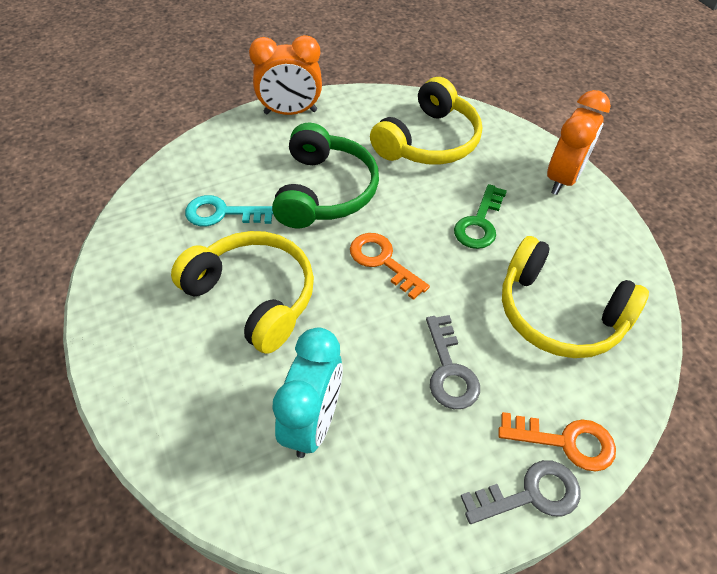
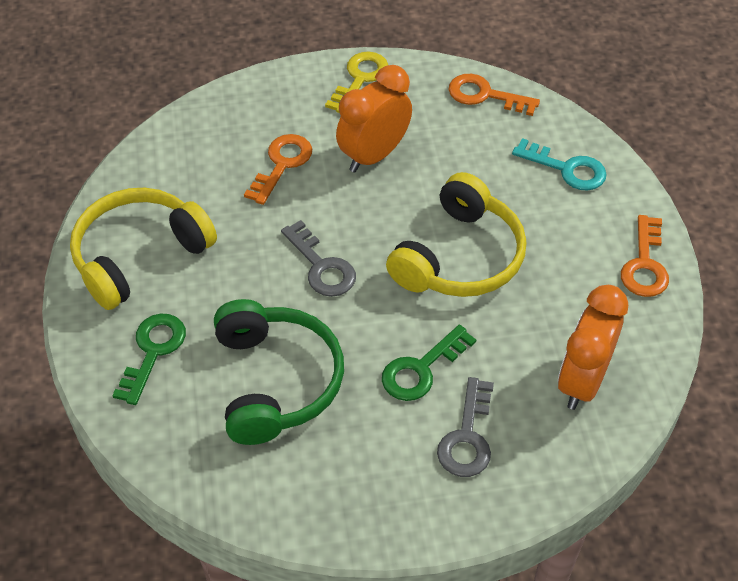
green key: 1 -> 2
orange key: 2 -> 3
turquoise clock: 1 -> 0
yellow headphones: 3 -> 2
yellow key: 0 -> 1

